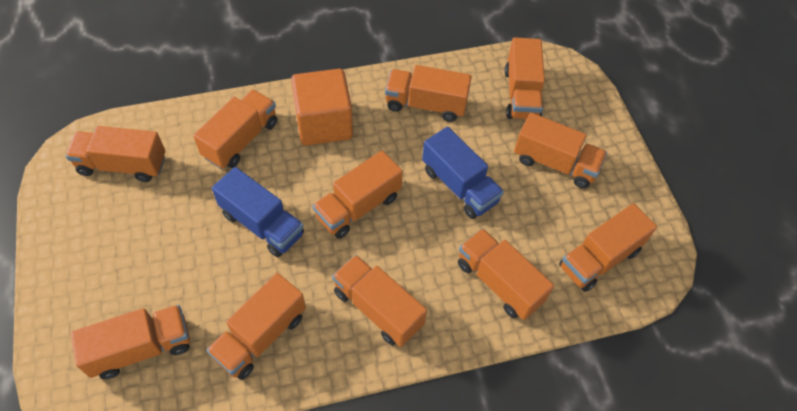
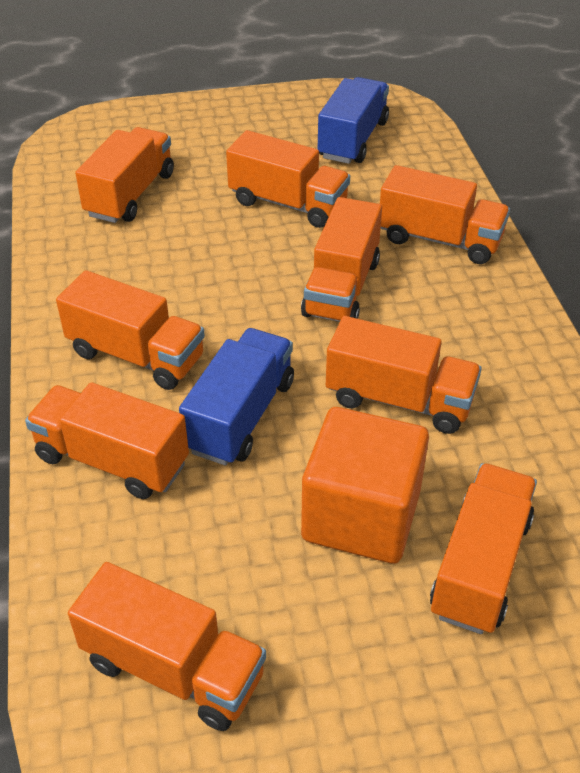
orange truck: 11 -> 9

